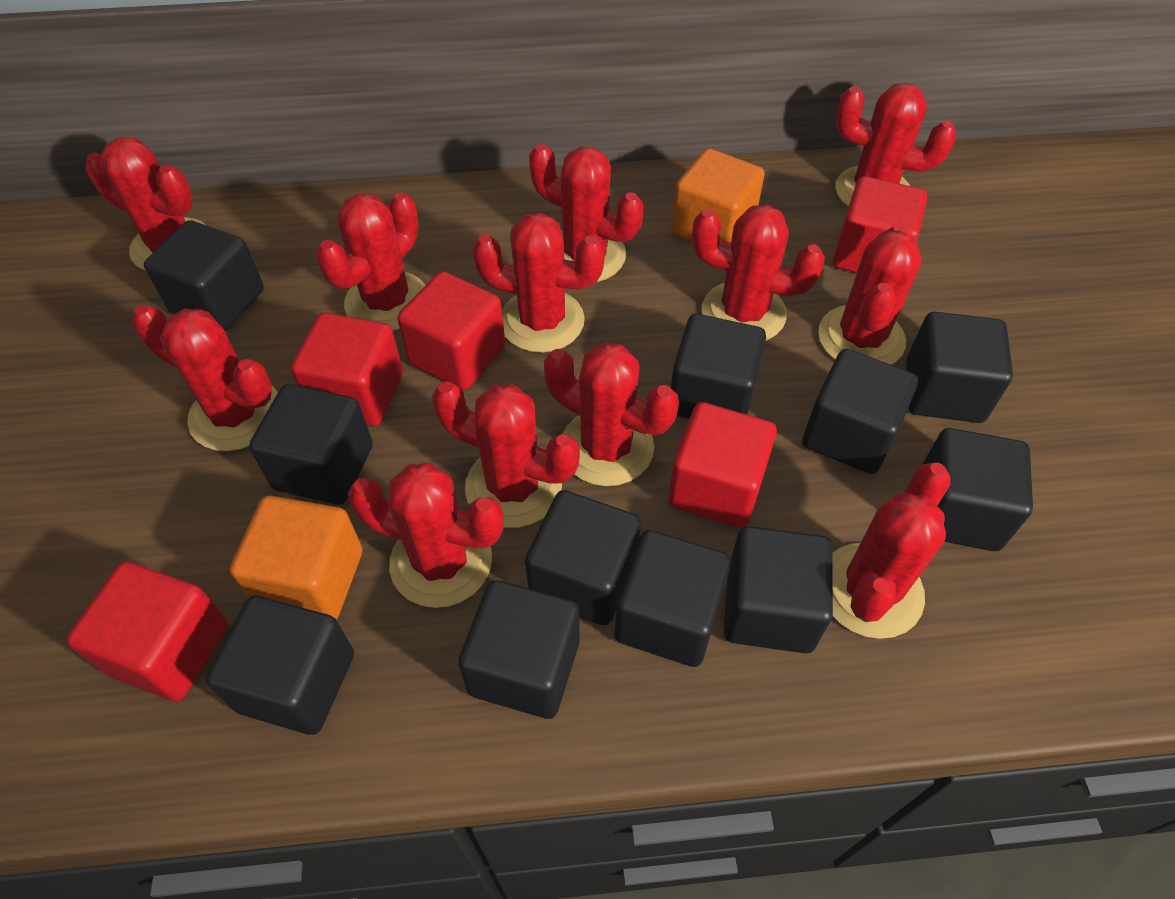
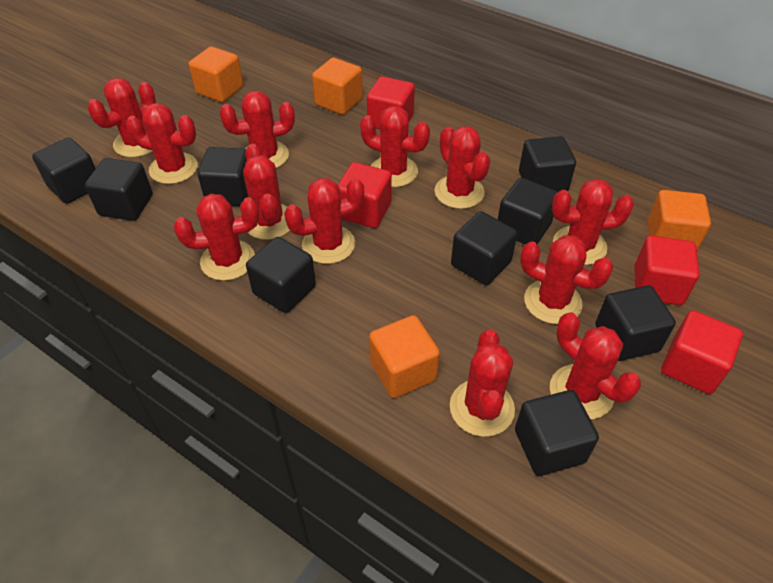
black cube: 11 -> 9
orange cube: 2 -> 4
red cube: 5 -> 4

